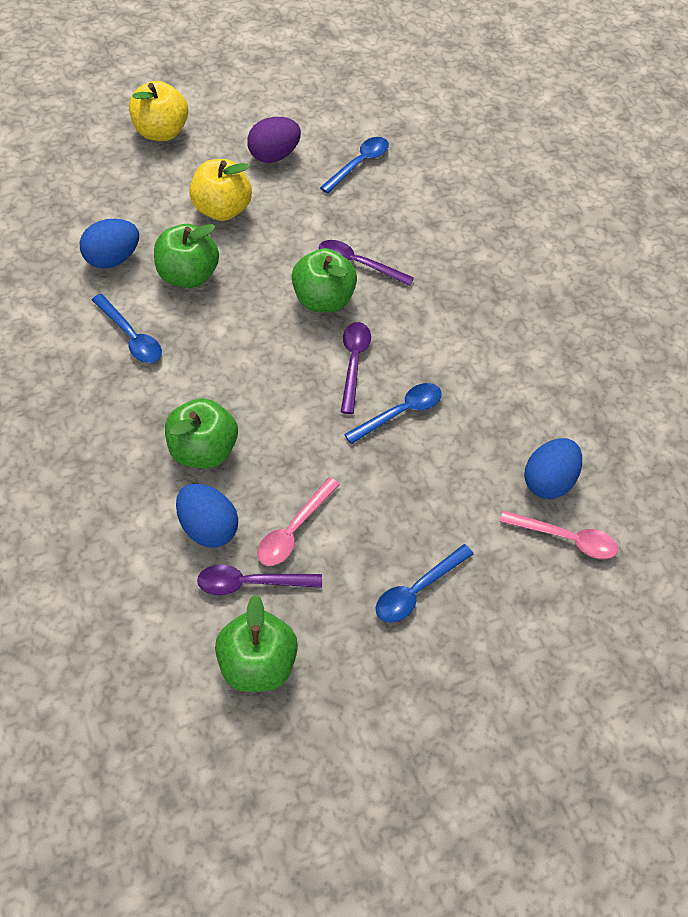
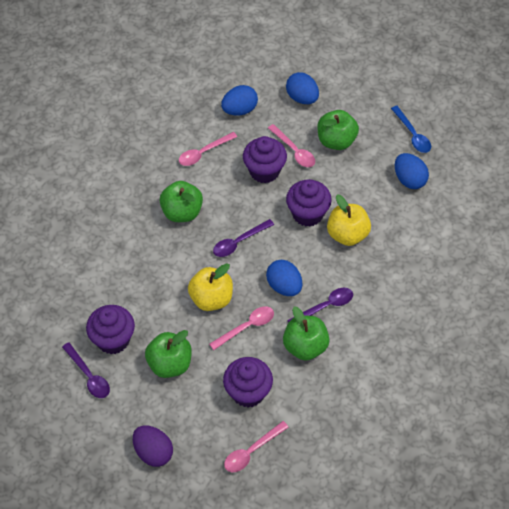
blue egg: 3 -> 4
blue spoon: 4 -> 1
pink spoon: 2 -> 4
purple cupcake: 0 -> 4

